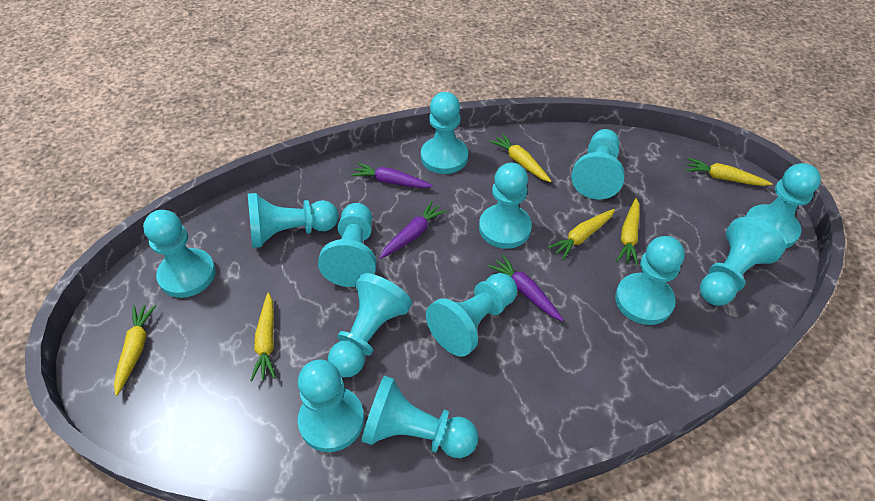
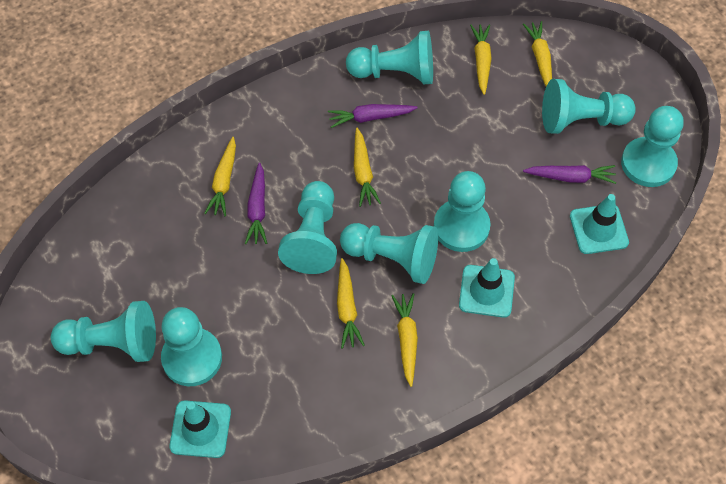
turquoise pawn: 13 -> 8
turquoise traffic cone: 0 -> 3

